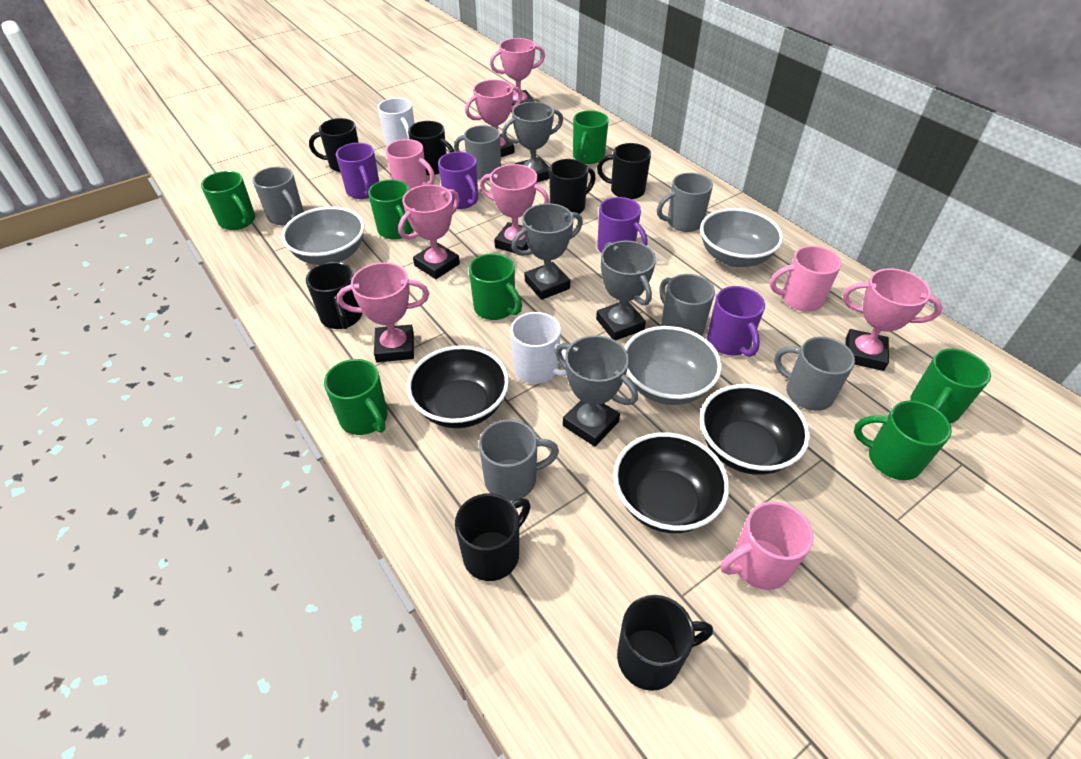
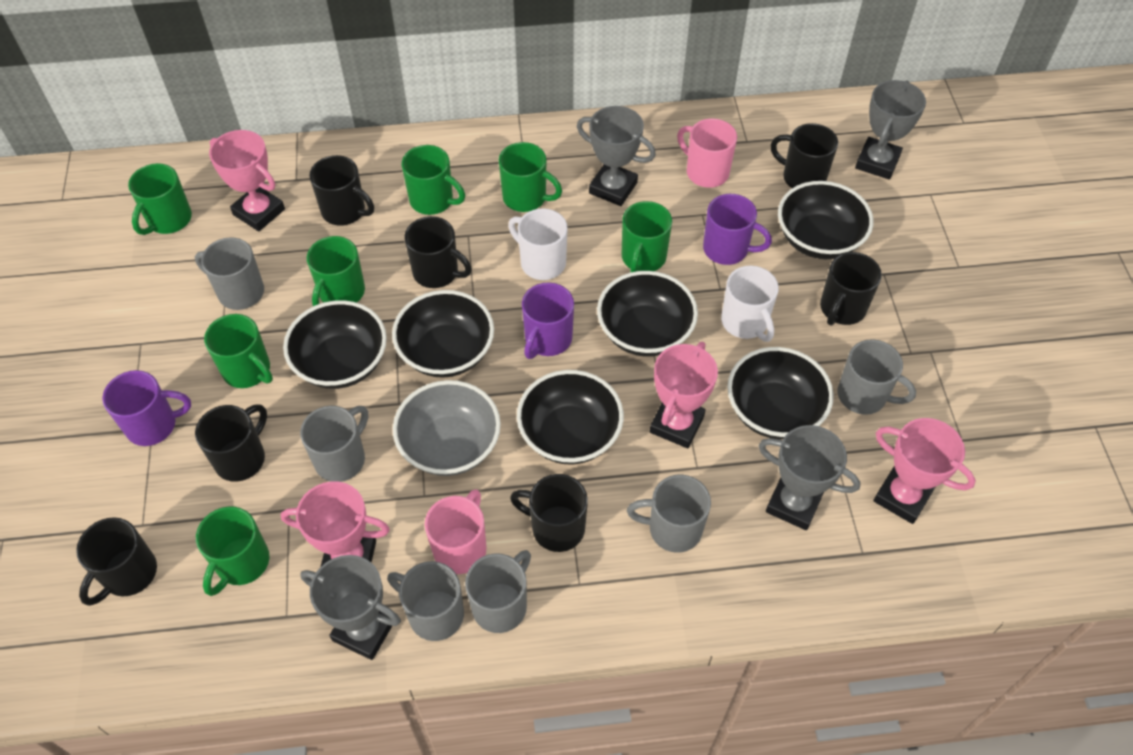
black bowl: 3 -> 6
grey bowl: 3 -> 1
pink mug: 3 -> 2
pink trophy: 6 -> 4
purple mug: 4 -> 3

